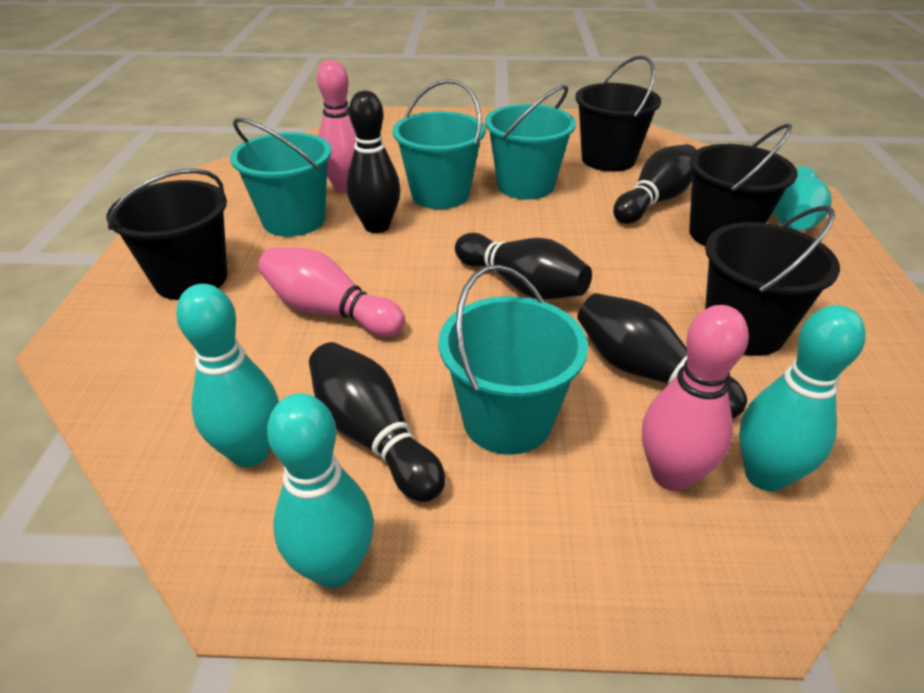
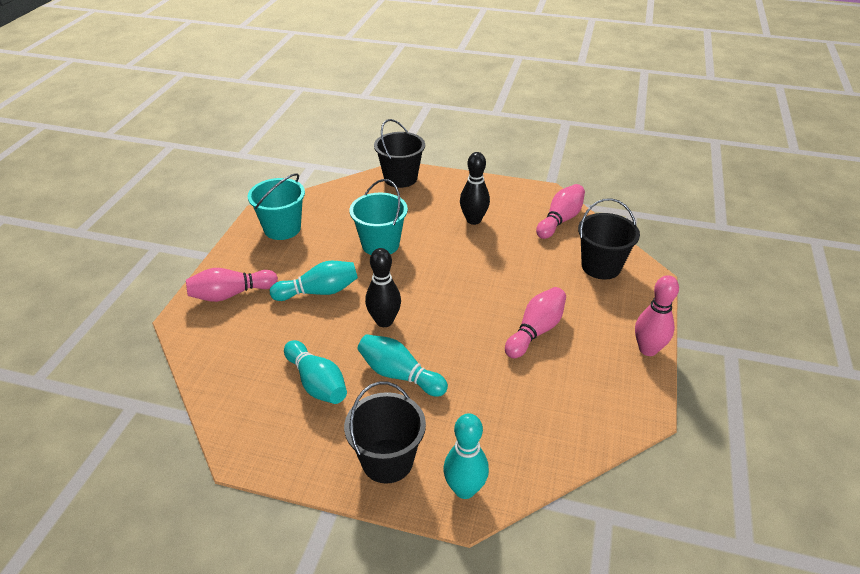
black bowling pin: 5 -> 2
black bucket: 4 -> 3
pink bowling pin: 3 -> 4
turquoise bucket: 4 -> 2

